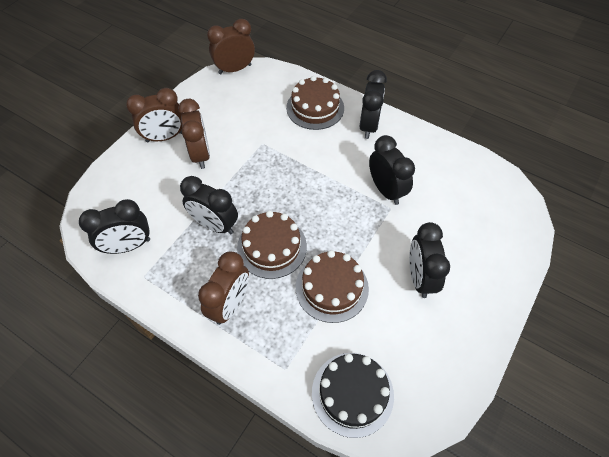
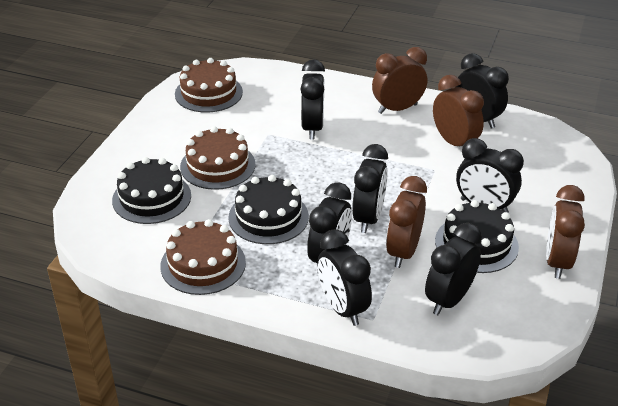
black cake: 1 -> 3
black clock: 5 -> 7

